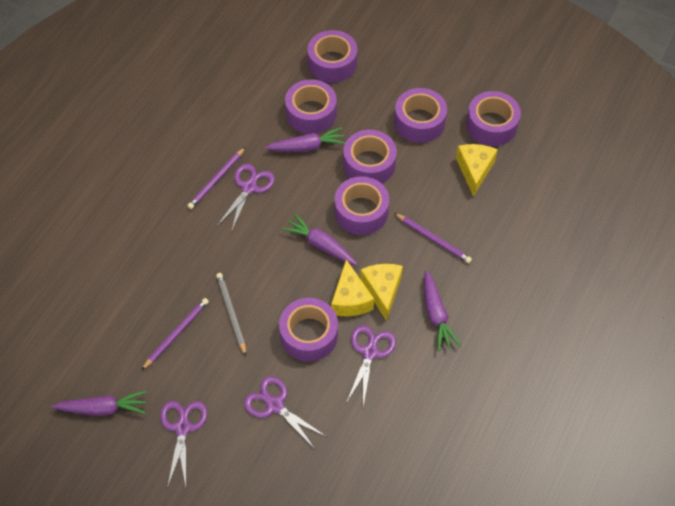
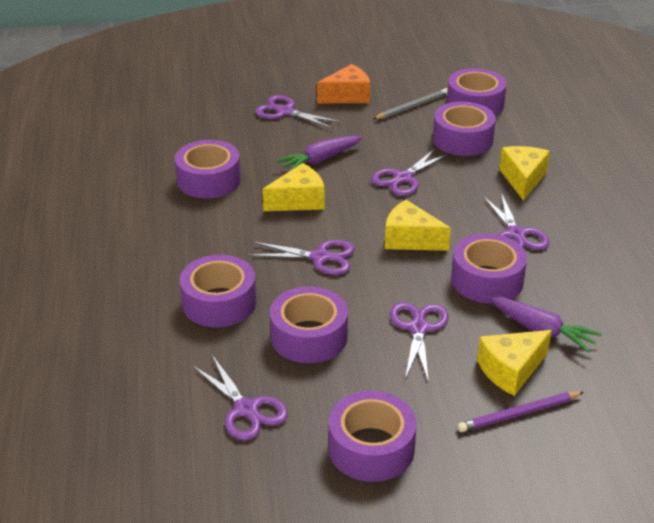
orange cheese: 0 -> 1
purple carrot: 4 -> 2
purple pencil: 3 -> 1
purple scissors: 4 -> 6
yellow cheese: 3 -> 4

